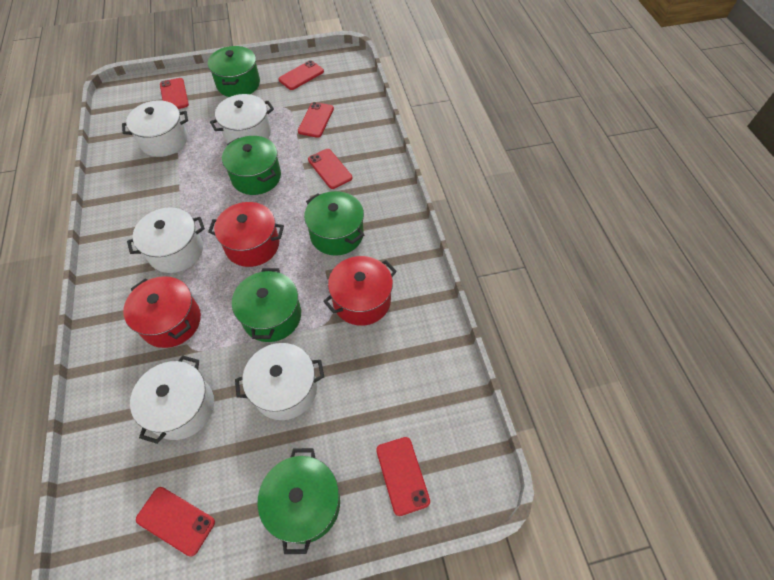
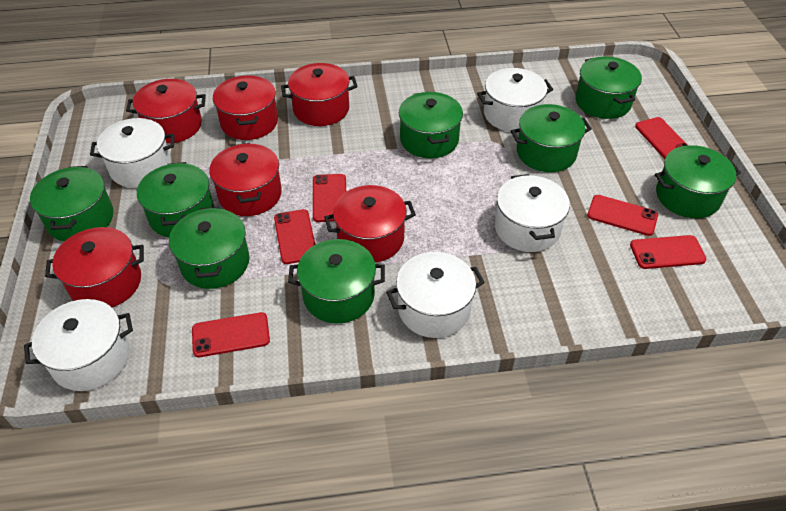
green pot: 5 -> 8
red pot: 3 -> 6

